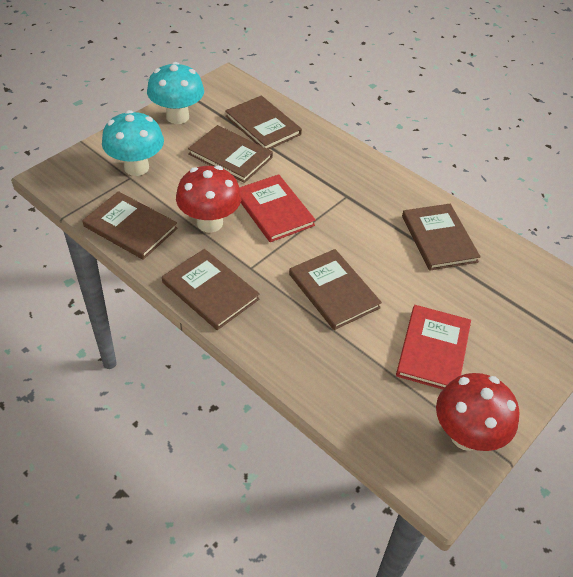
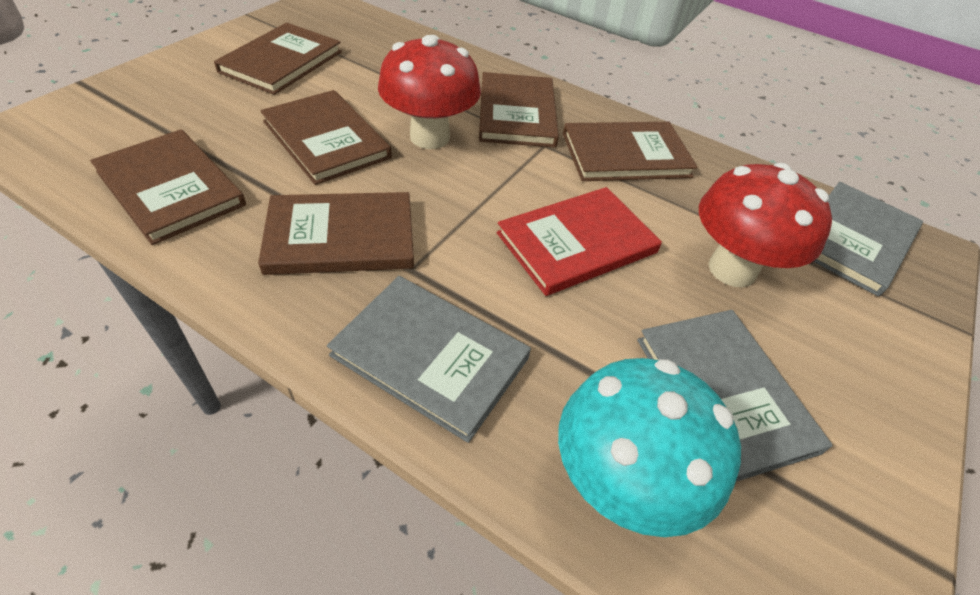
grey book: 0 -> 3
red book: 2 -> 1
turquoise mushroom: 2 -> 1

